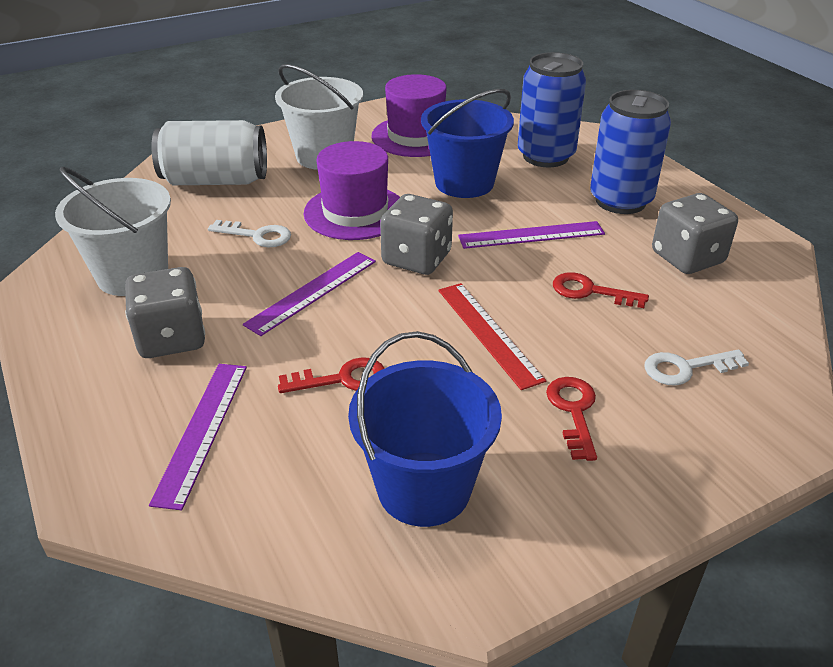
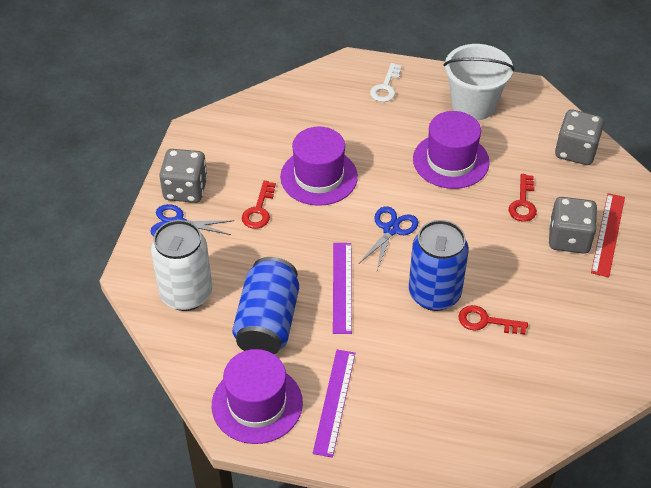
blue bucket: 2 -> 0
blue scissors: 0 -> 2
purple hat: 2 -> 3
purple ruler: 3 -> 2
white bucket: 2 -> 1
white key: 2 -> 1

